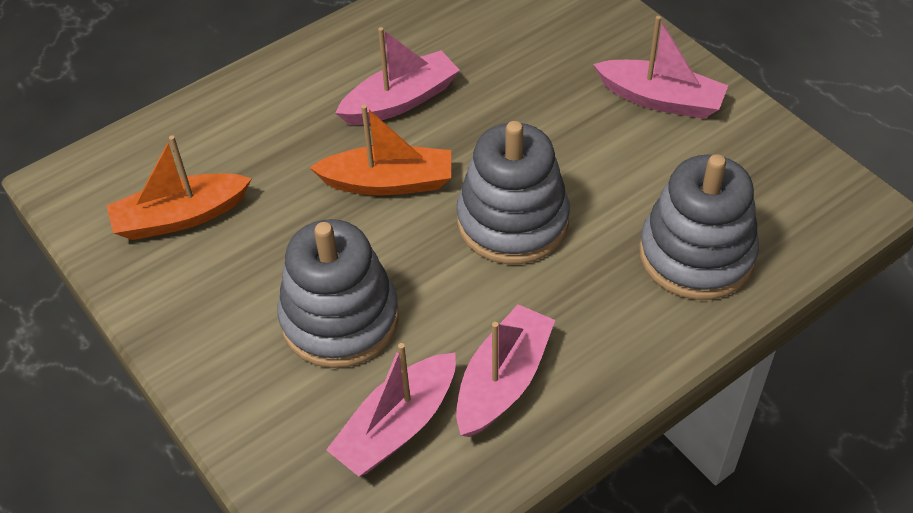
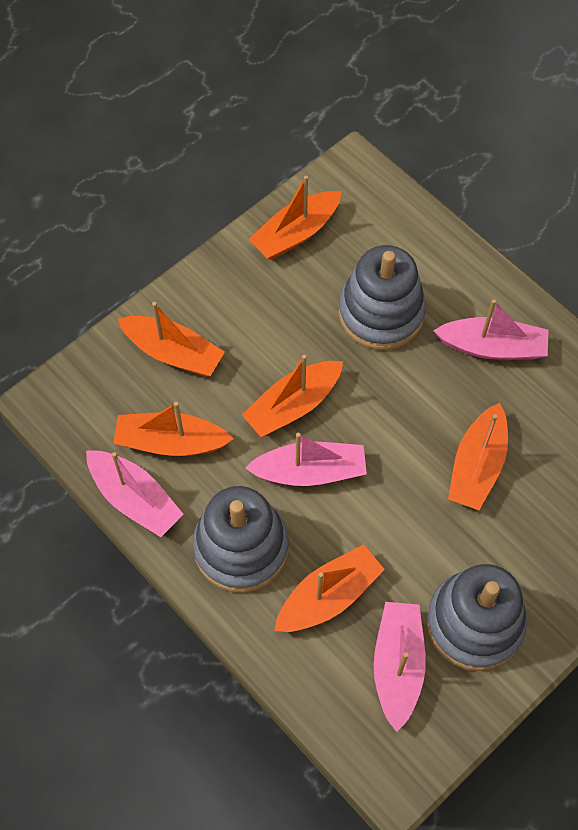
orange boat: 2 -> 6

